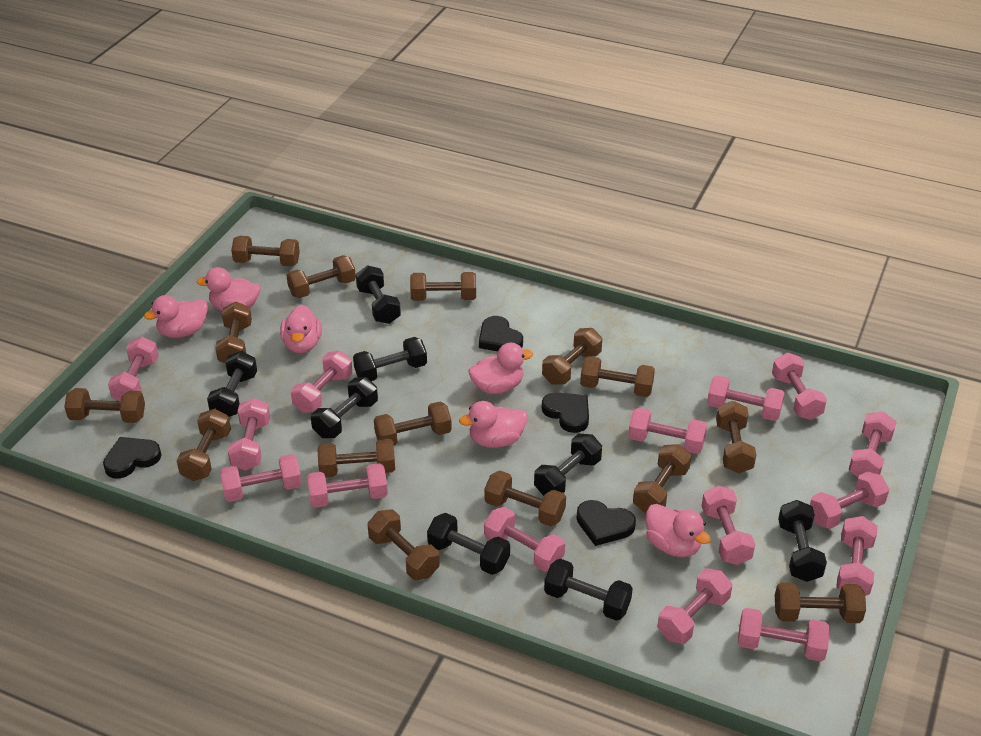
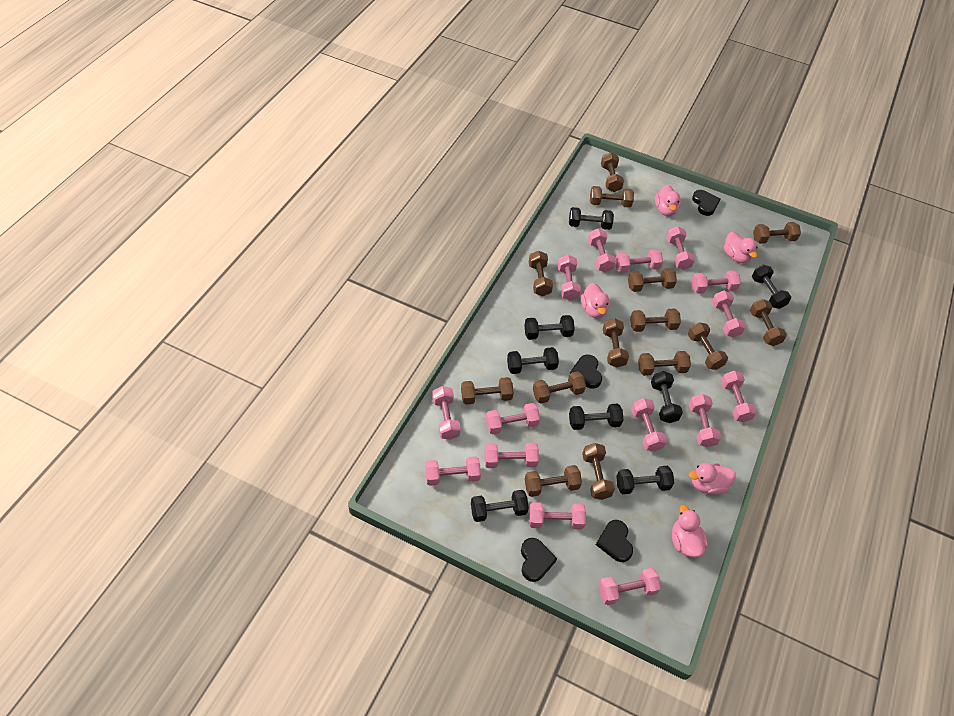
brown dumbbell: 15 -> 14
pink duck: 6 -> 5

